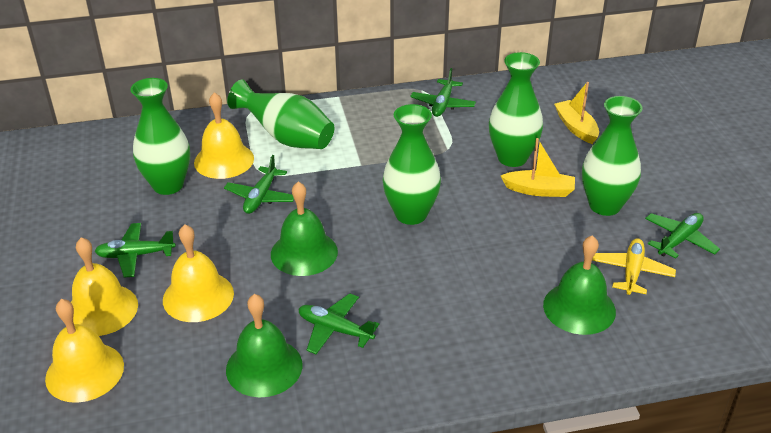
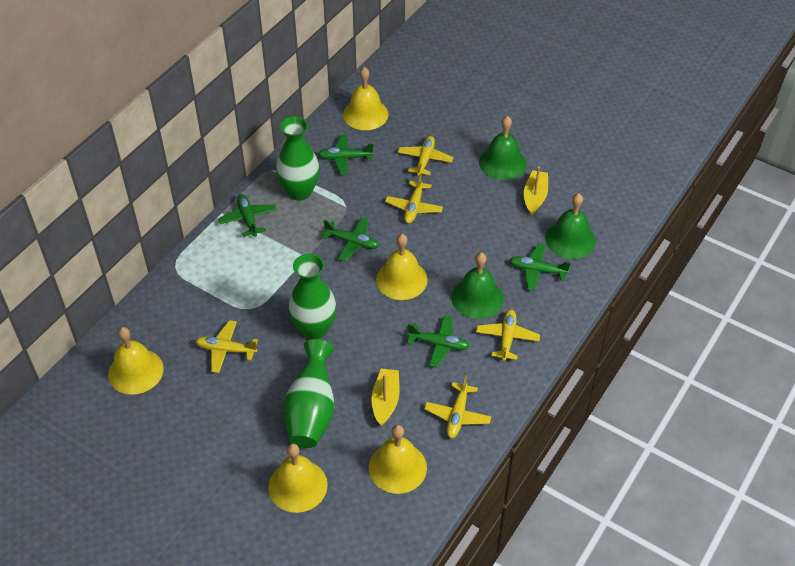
green vase: 5 -> 3
yellow bell: 4 -> 5
yellow plane: 1 -> 5

